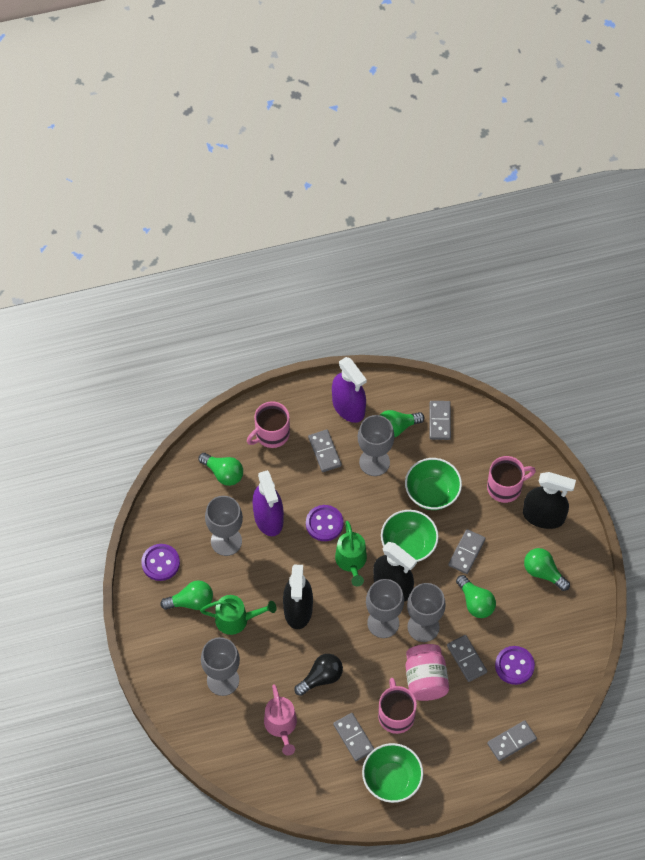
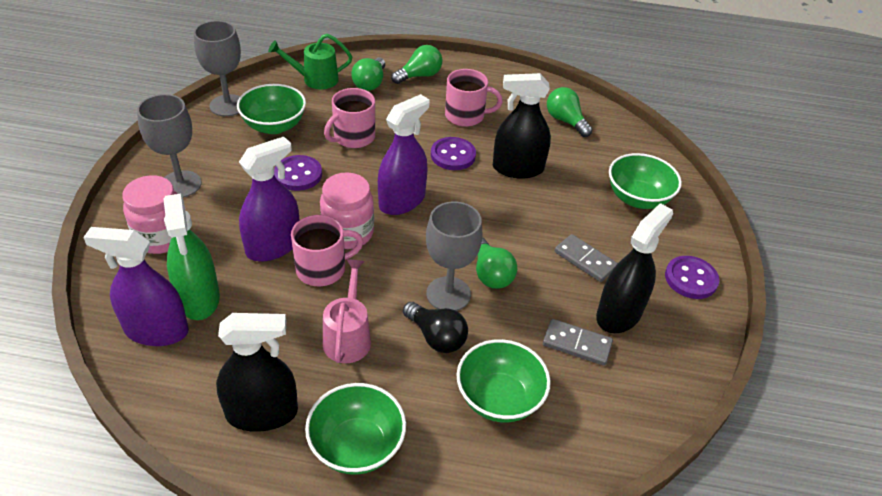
green bowl: 3 -> 4
green light bulb: 5 -> 4
green spray bottle: 0 -> 1
green watering can: 2 -> 1
grey domino: 6 -> 2
grey goblet: 5 -> 3
pink jar: 1 -> 2
purple spray bottle: 2 -> 3

